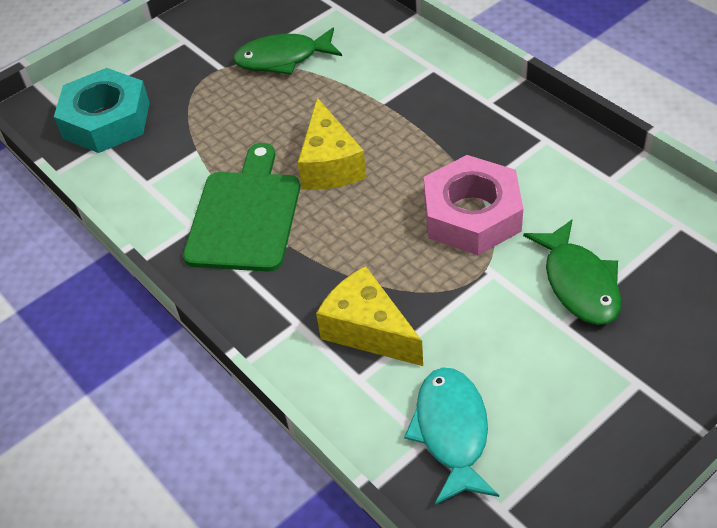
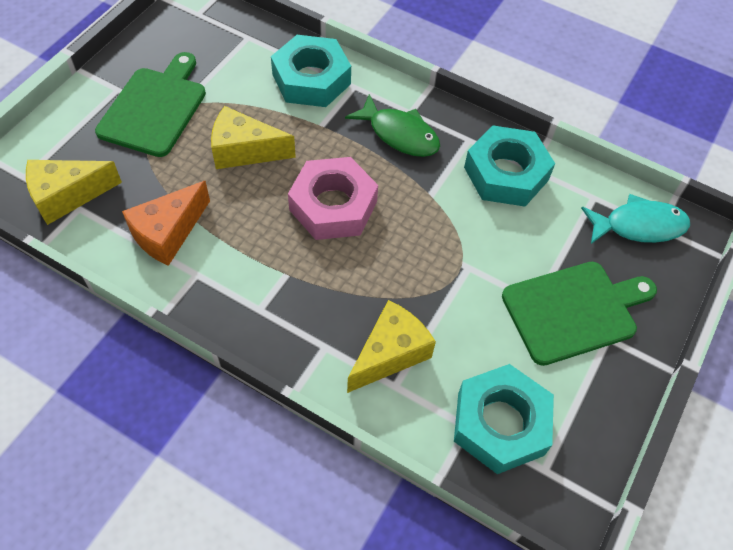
green cutting board: 1 -> 2
green fish: 2 -> 1
orange cheese: 0 -> 1
turquoise nut: 1 -> 3
yellow cheese: 2 -> 3

